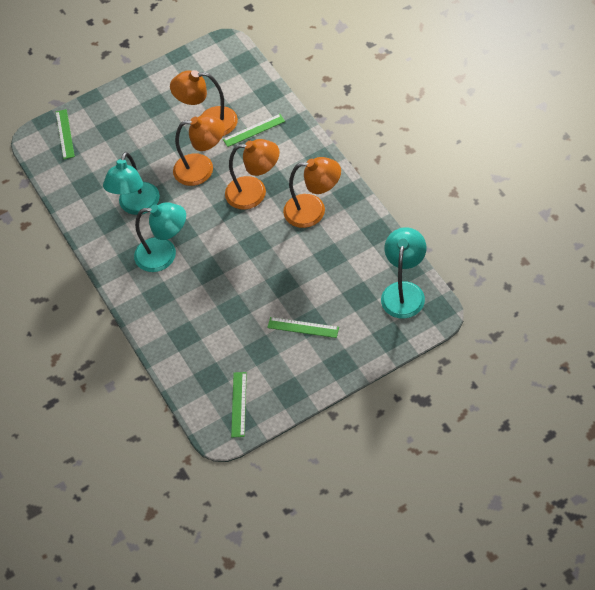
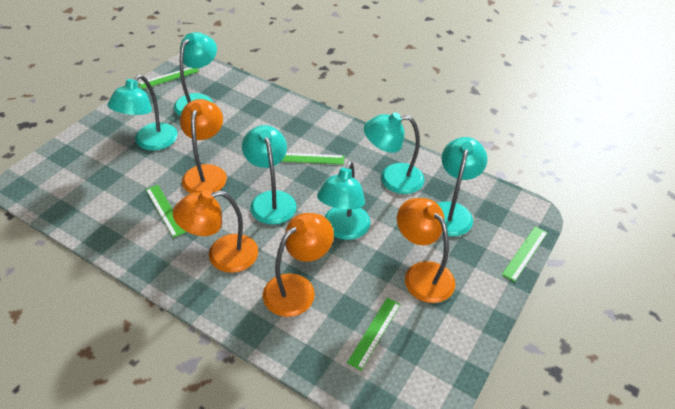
green ruler: 4 -> 5
turquoise lamp: 3 -> 6

